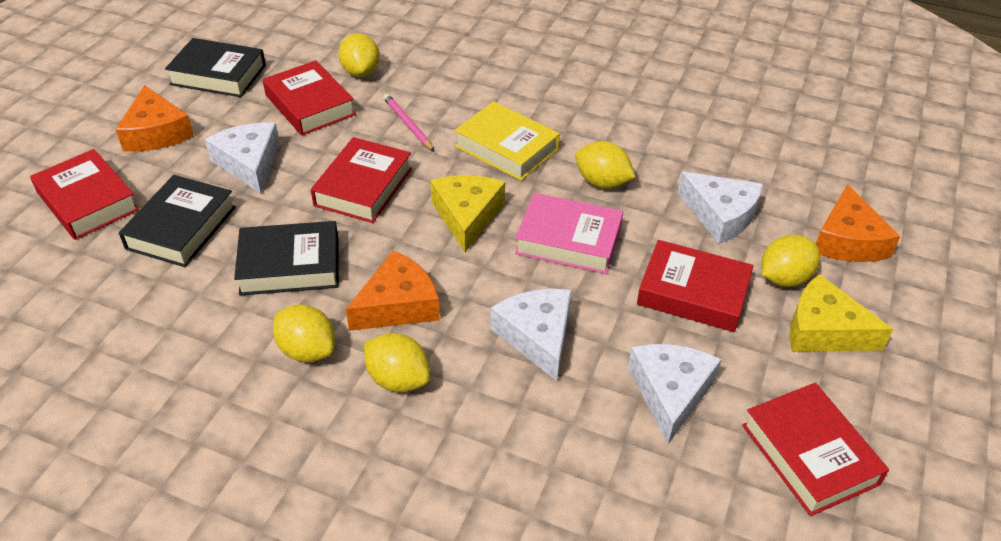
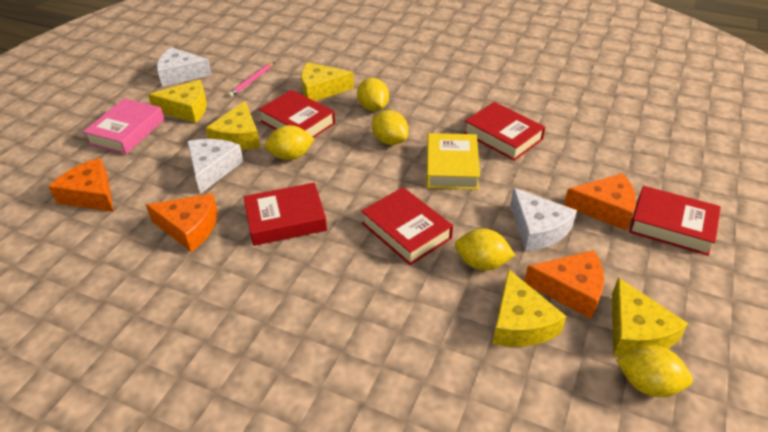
black book: 3 -> 0
orange cheese: 3 -> 4
white cheese: 4 -> 3
yellow cheese: 2 -> 5

